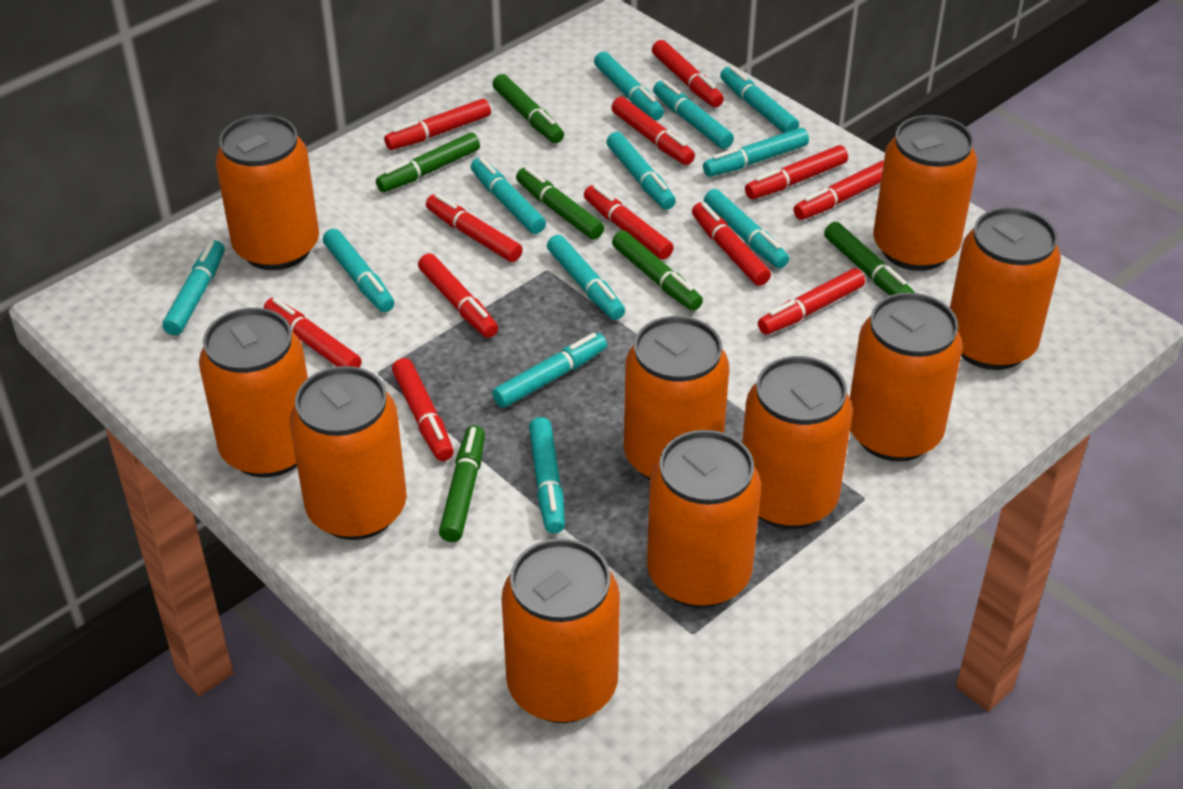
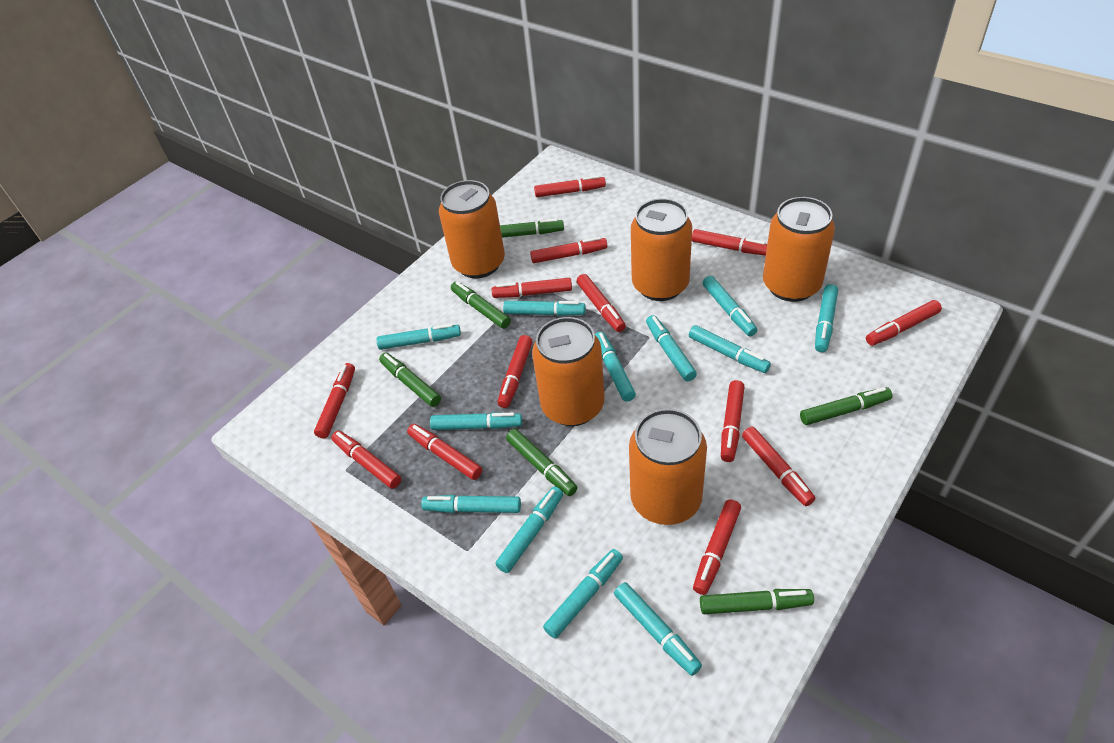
orange can: 10 -> 5
red marker: 12 -> 13

